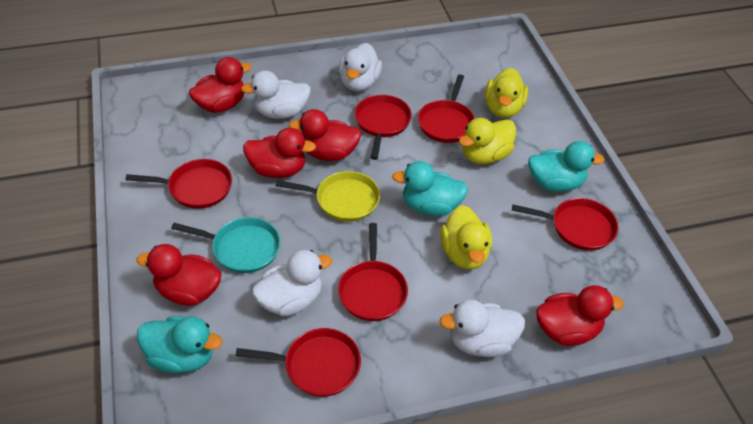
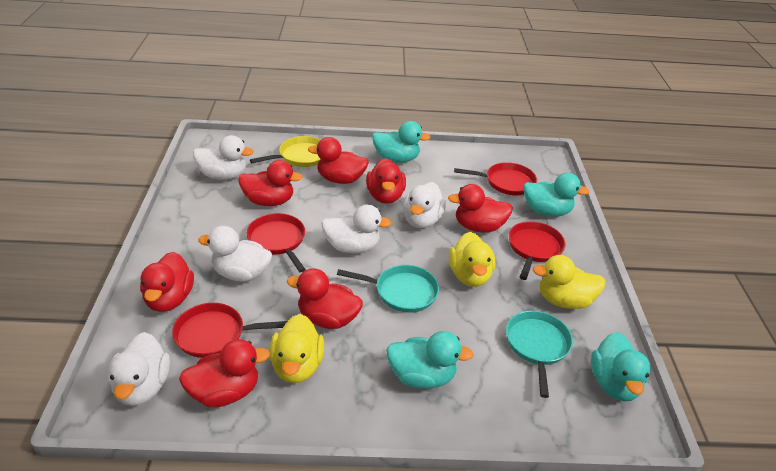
red duck: 5 -> 7
red pan: 6 -> 4
turquoise duck: 3 -> 4
turquoise pan: 1 -> 2
white duck: 4 -> 5

